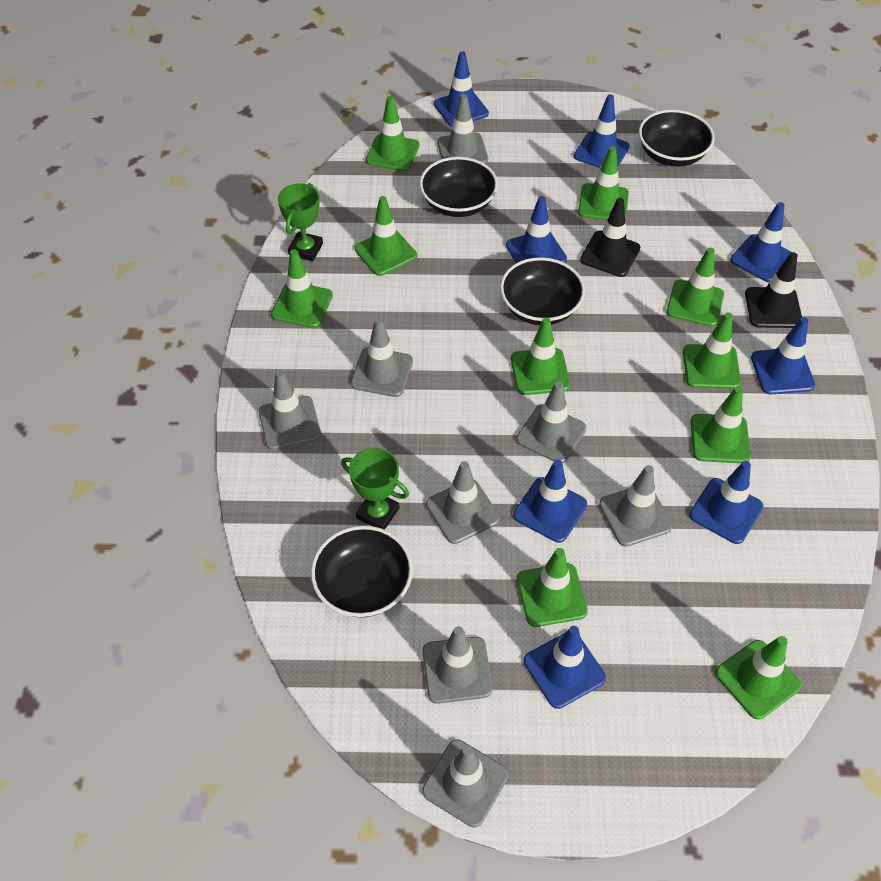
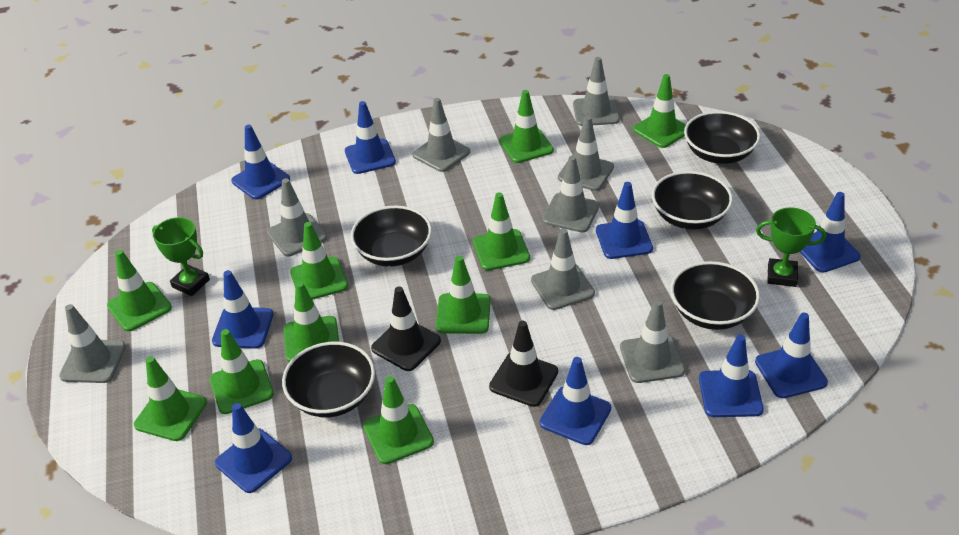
black bowl: 4 -> 5
blue traffic cone: 8 -> 9

